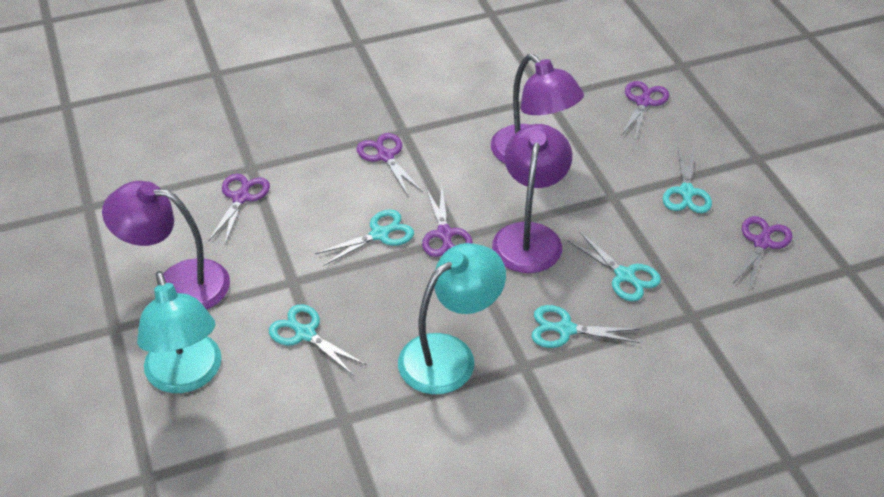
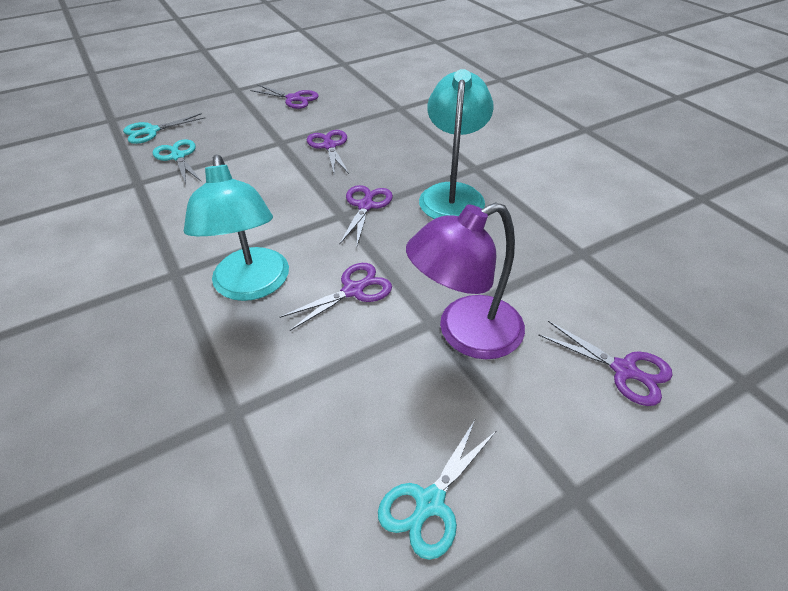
purple lamp: 3 -> 1
turquoise scissors: 5 -> 3

